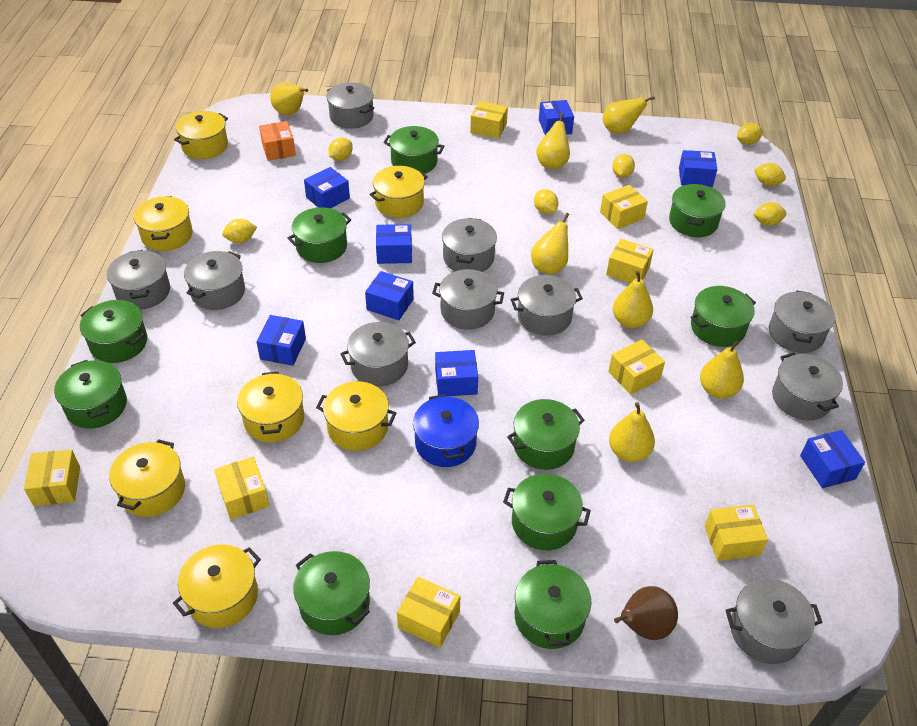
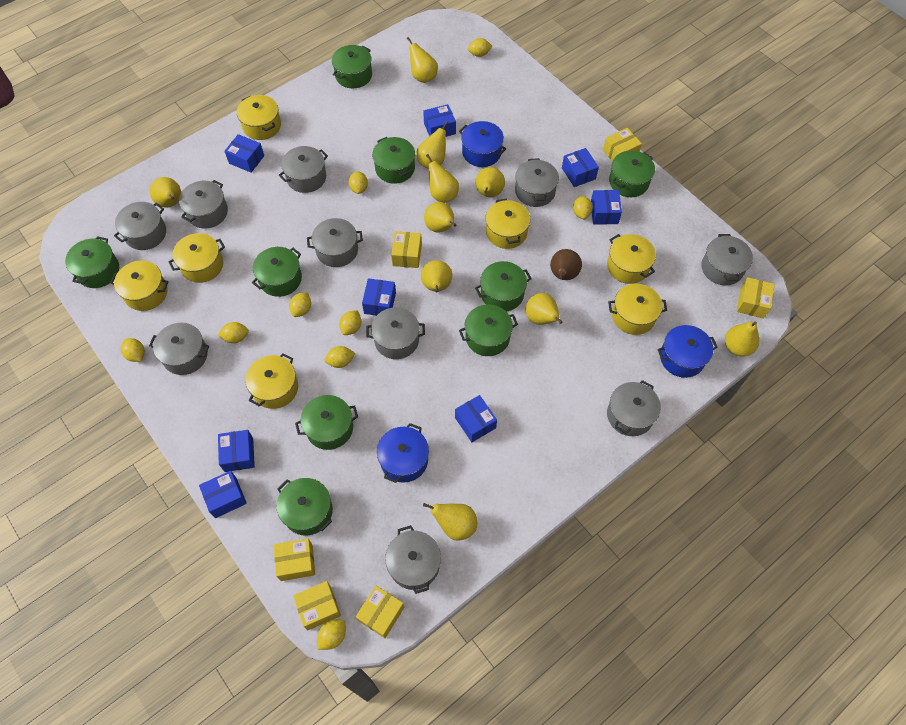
blue pot: 1 -> 3
green pot: 10 -> 9
orange box: 1 -> 0
yellow box: 8 -> 6
yellow lemon: 7 -> 9
yellow pear: 7 -> 10

